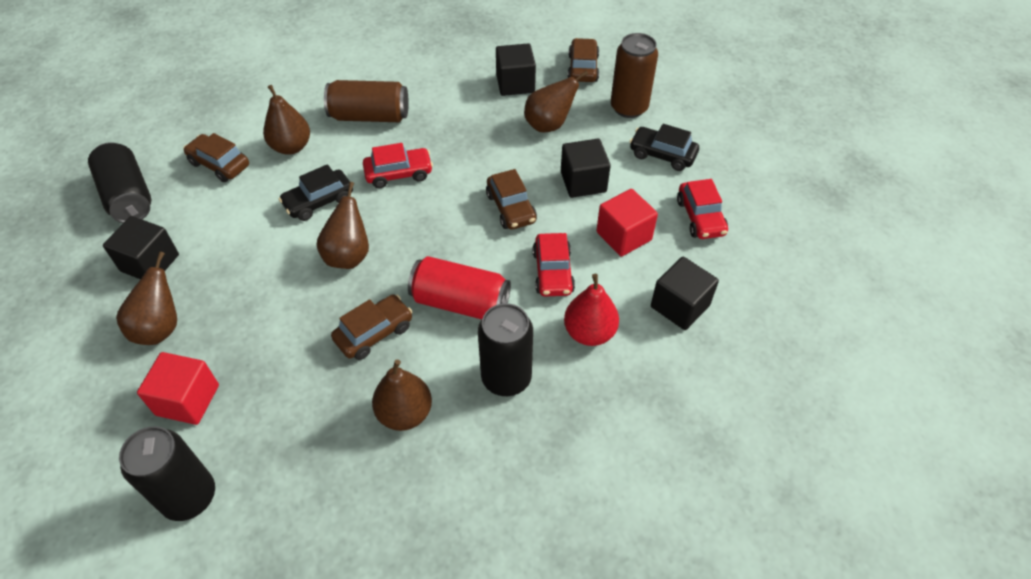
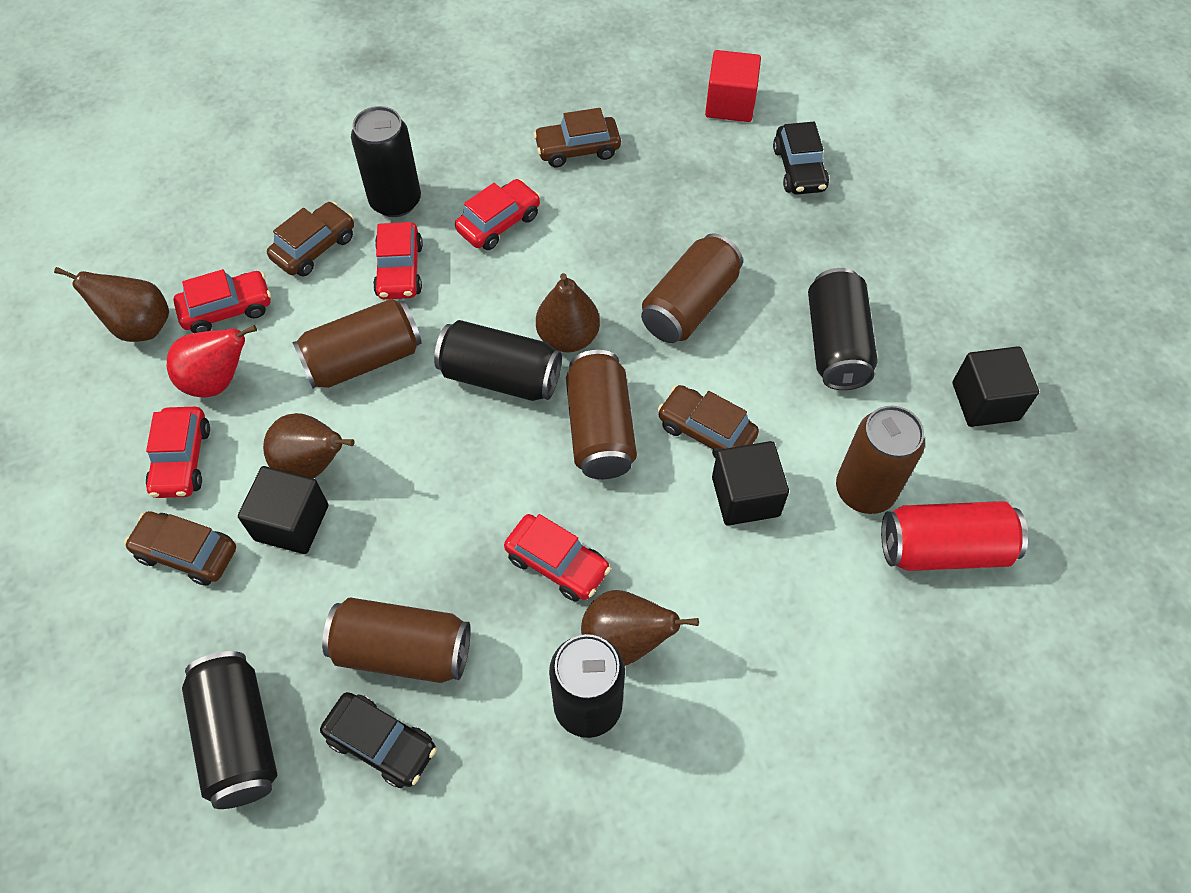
black can: 3 -> 5
black cube: 4 -> 3
brown can: 2 -> 5
brown pear: 5 -> 4
red car: 3 -> 5
red cube: 2 -> 1

